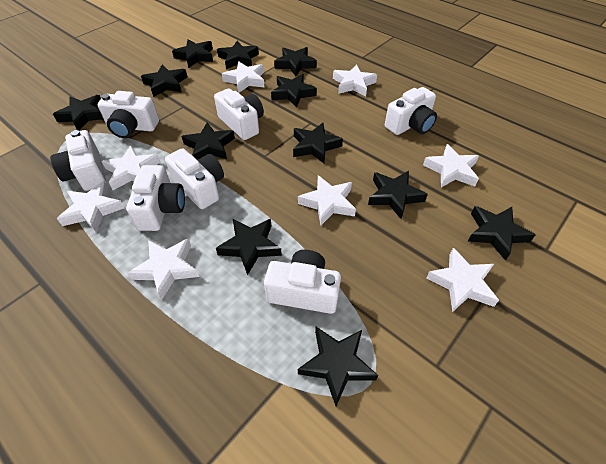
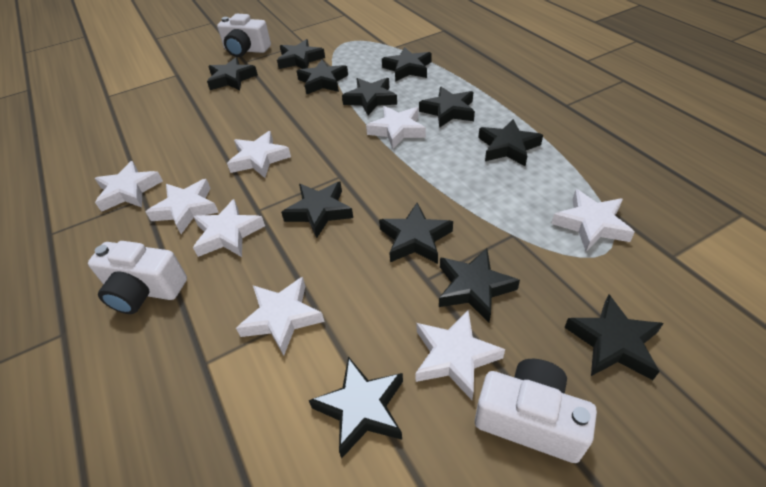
white camera: 7 -> 3

